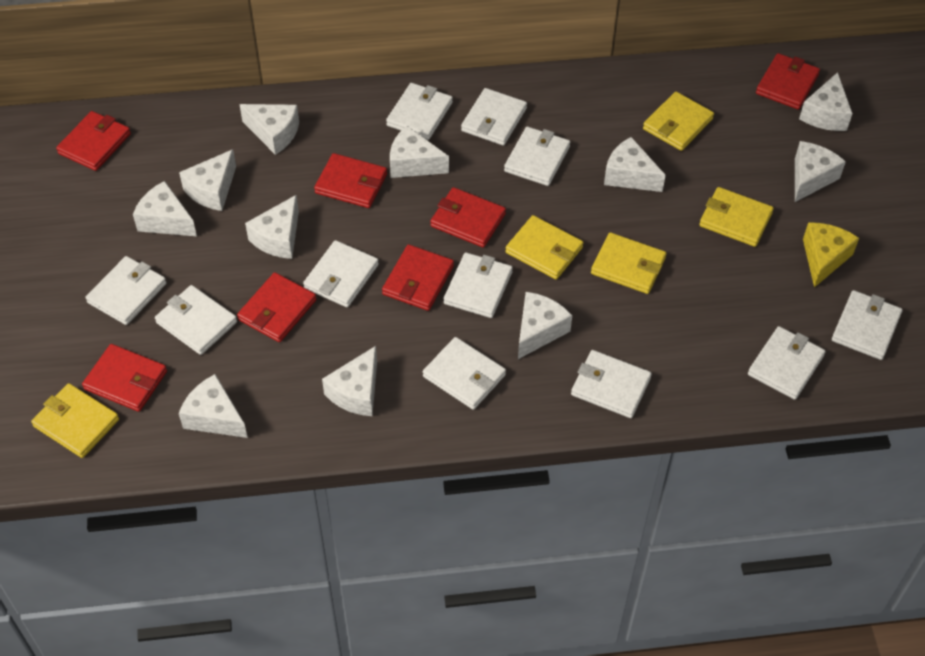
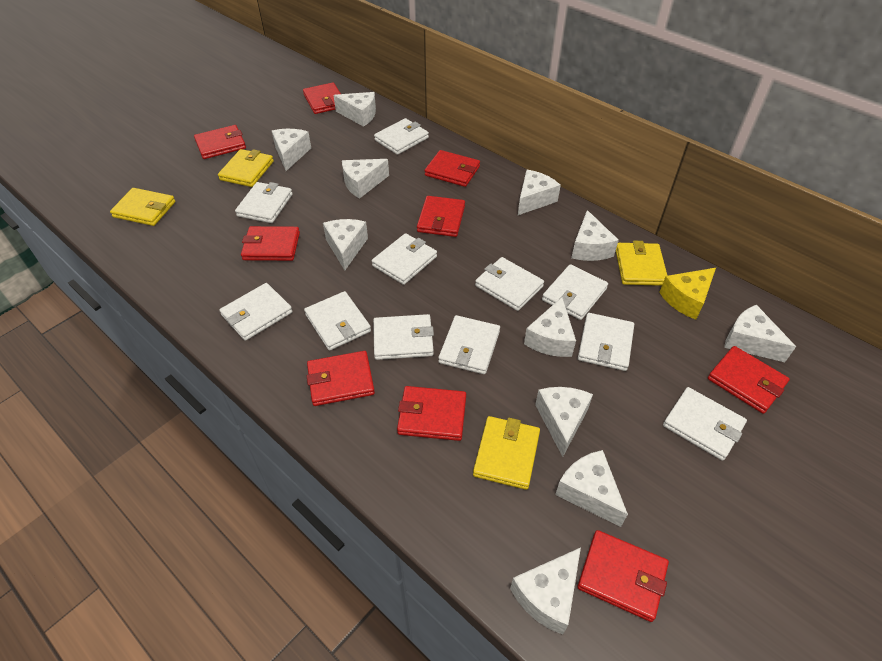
red wallet: 7 -> 9
yellow wallet: 5 -> 4

